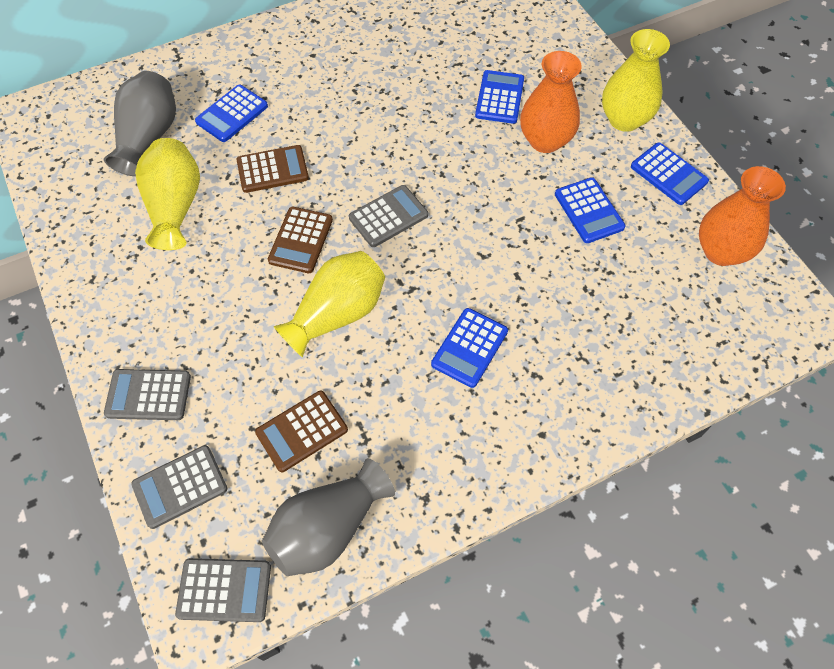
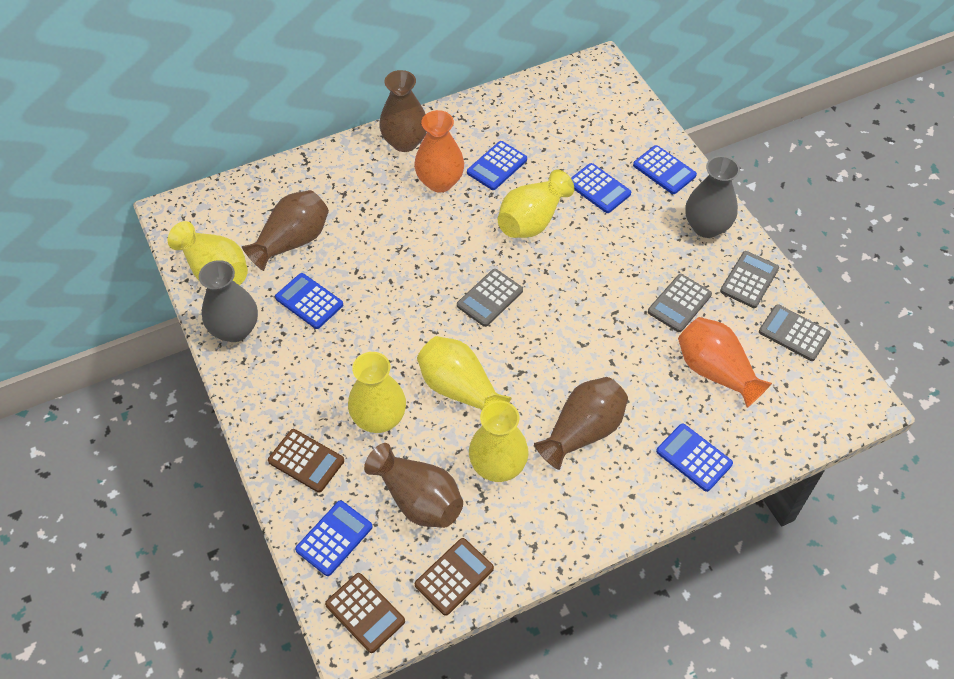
blue calculator: 5 -> 6
brown vase: 0 -> 4
yellow vase: 3 -> 5

